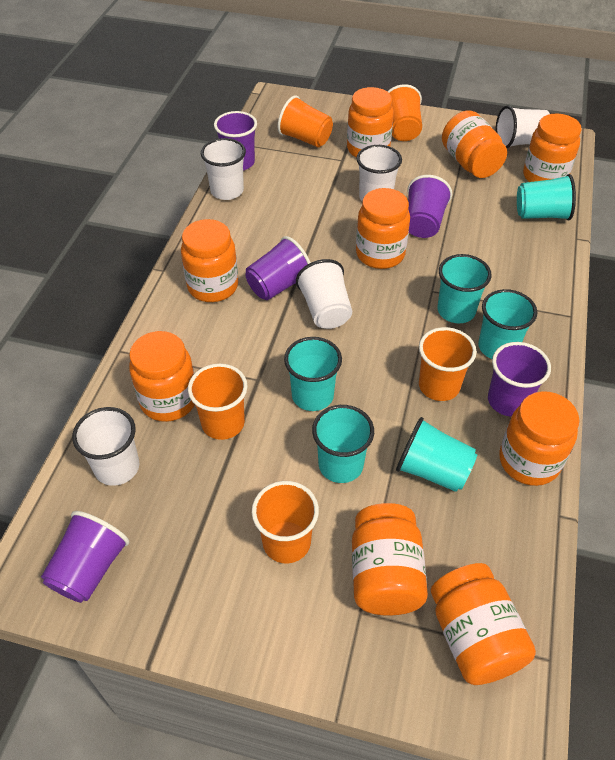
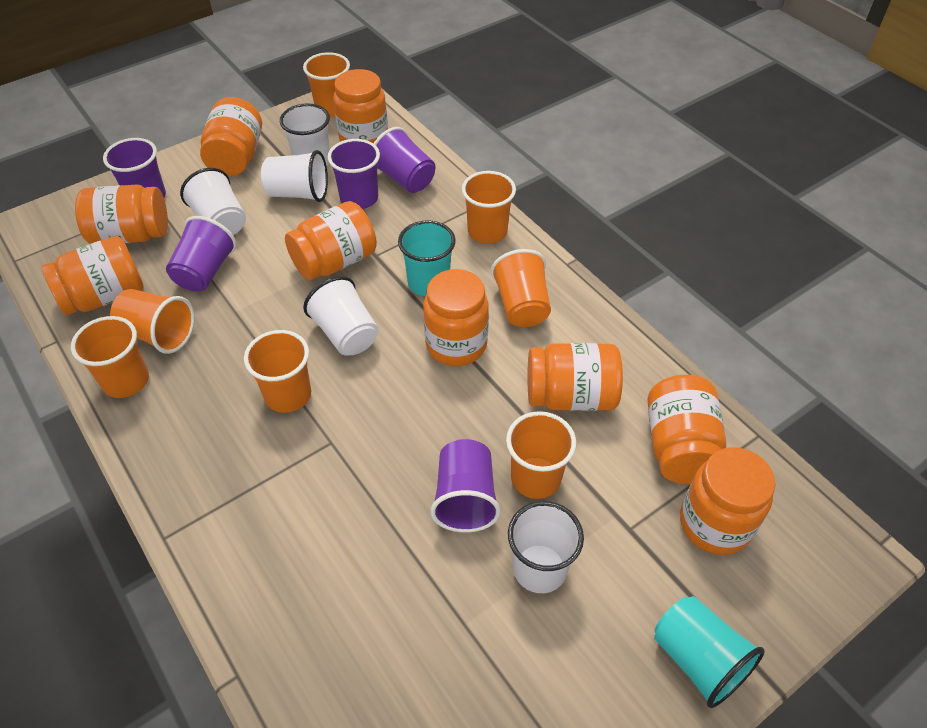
orange cup: 5 -> 7
turquoise cup: 6 -> 2

